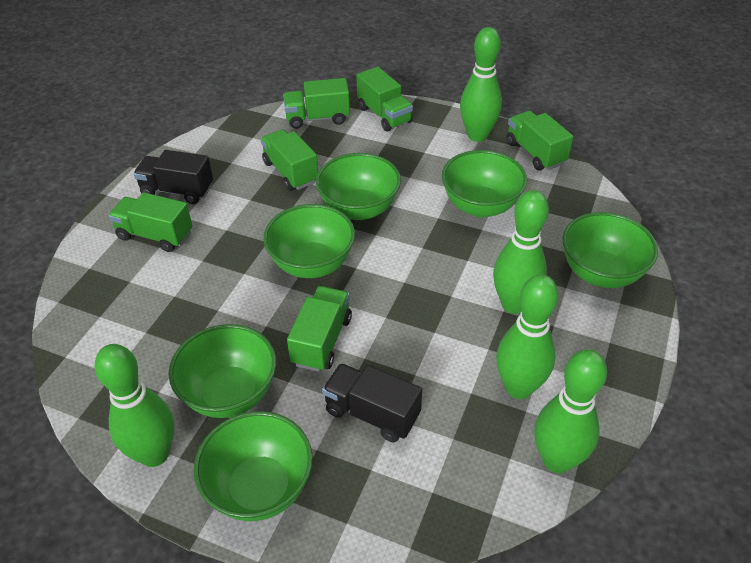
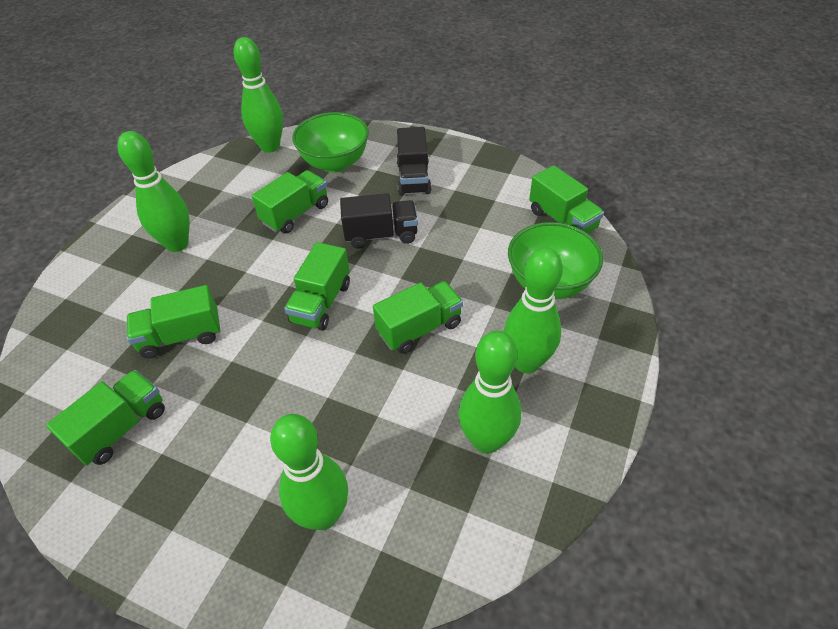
green bowl: 6 -> 2

